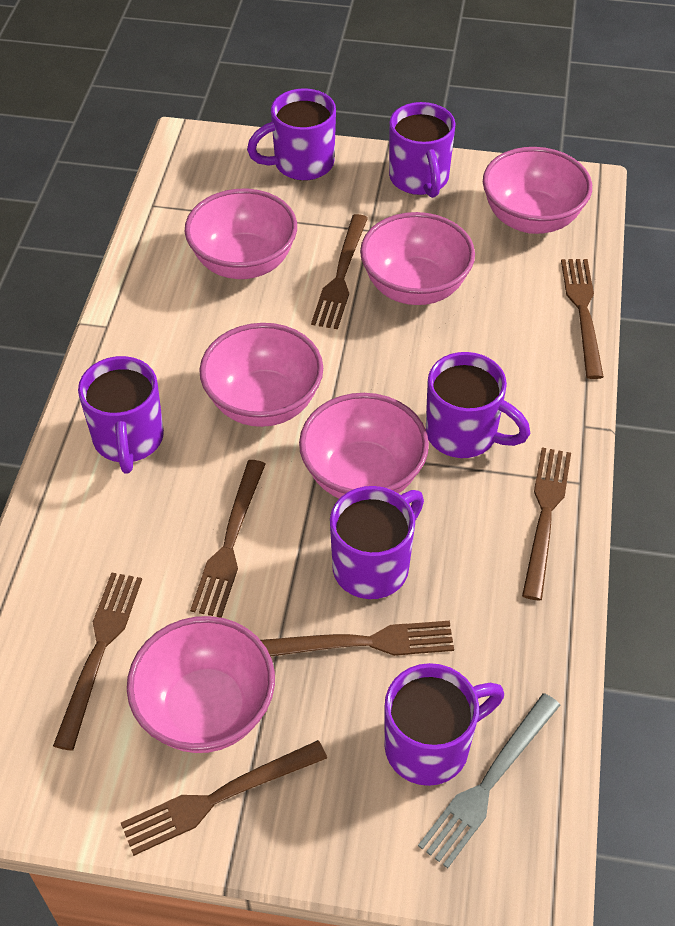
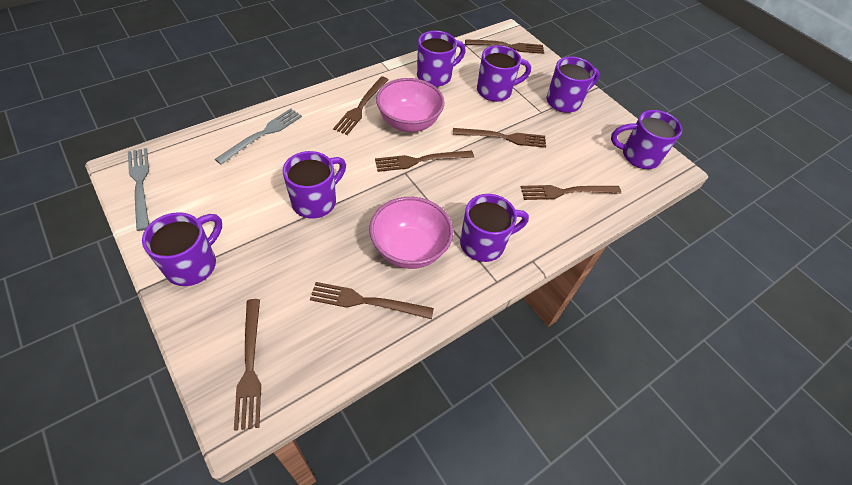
grey fork: 1 -> 2
pink bowl: 6 -> 2
purple mug: 6 -> 7

